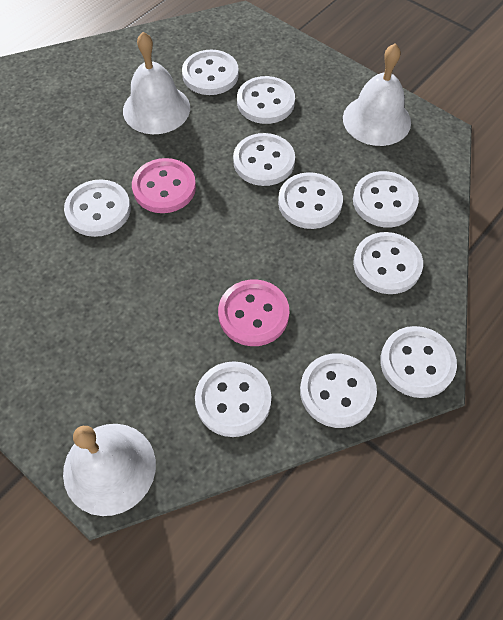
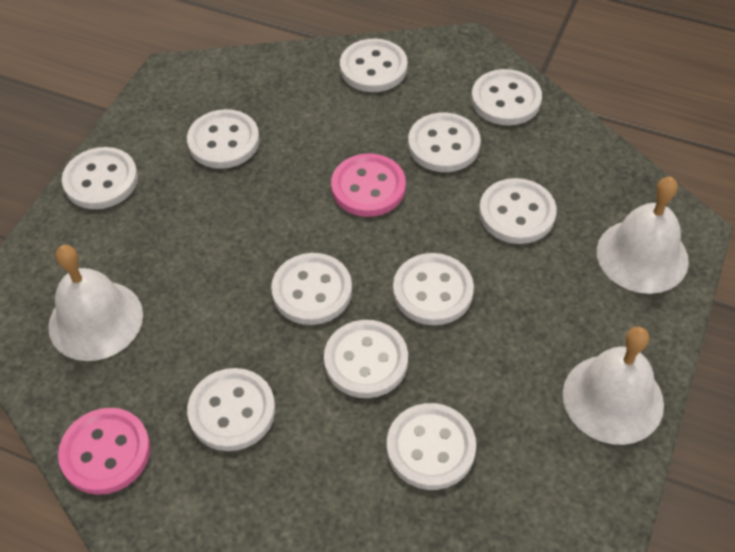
white button: 10 -> 11

